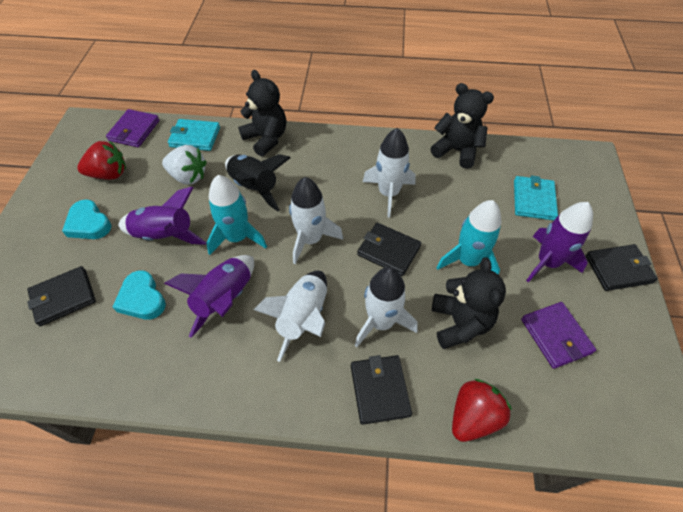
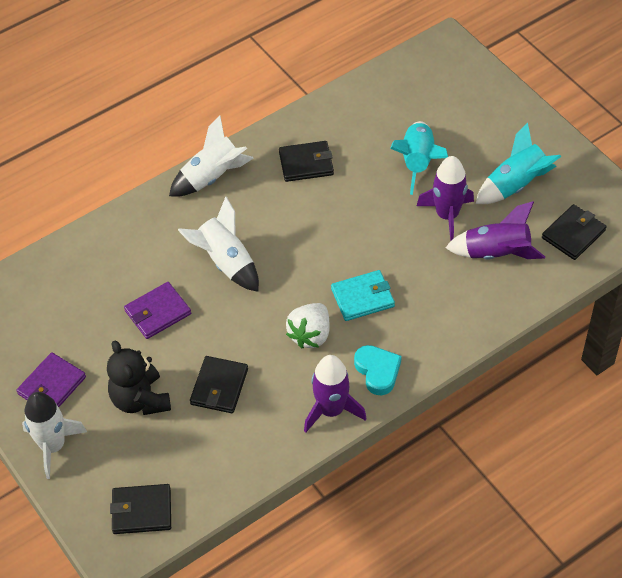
black rocket: 1 -> 0
black teddy bear: 3 -> 1
red strawberry: 2 -> 0
turquoise heart: 2 -> 1
turquoise wallet: 2 -> 1
white rocket: 4 -> 3

